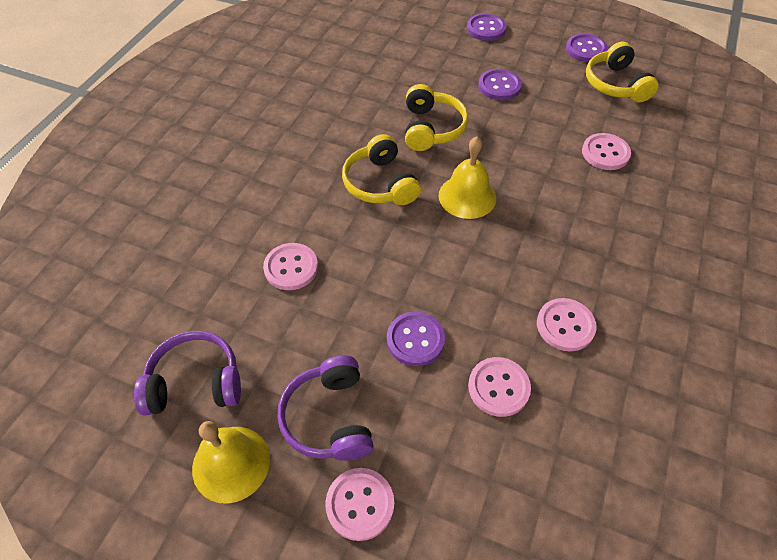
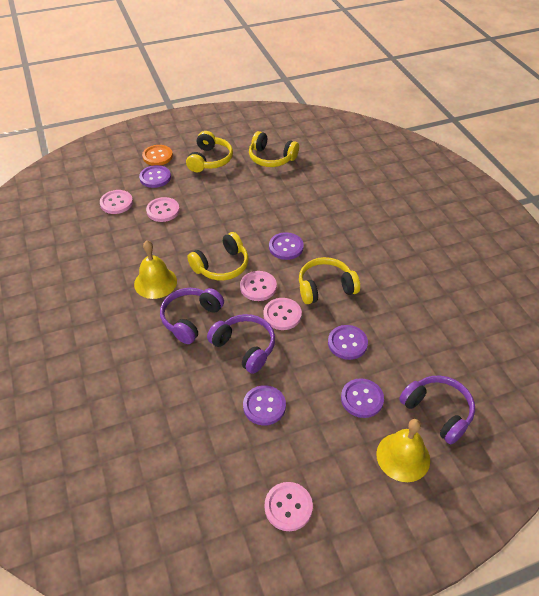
orange button: 0 -> 1
purple button: 4 -> 5
purple headphones: 2 -> 3
yellow headphones: 3 -> 4

